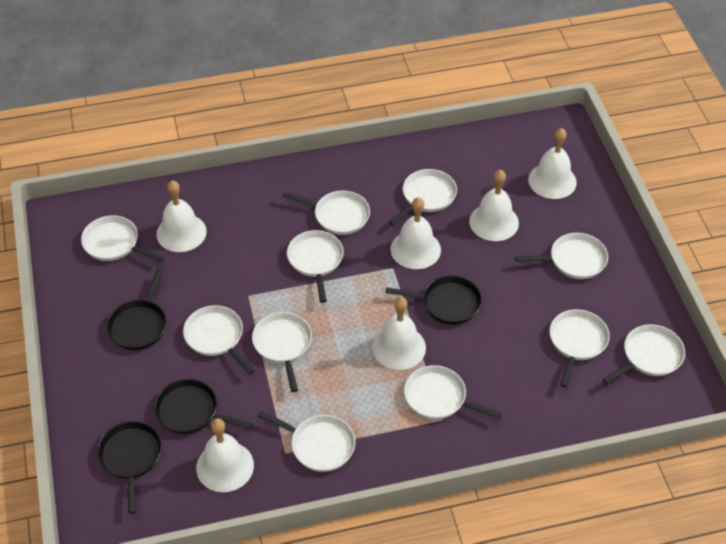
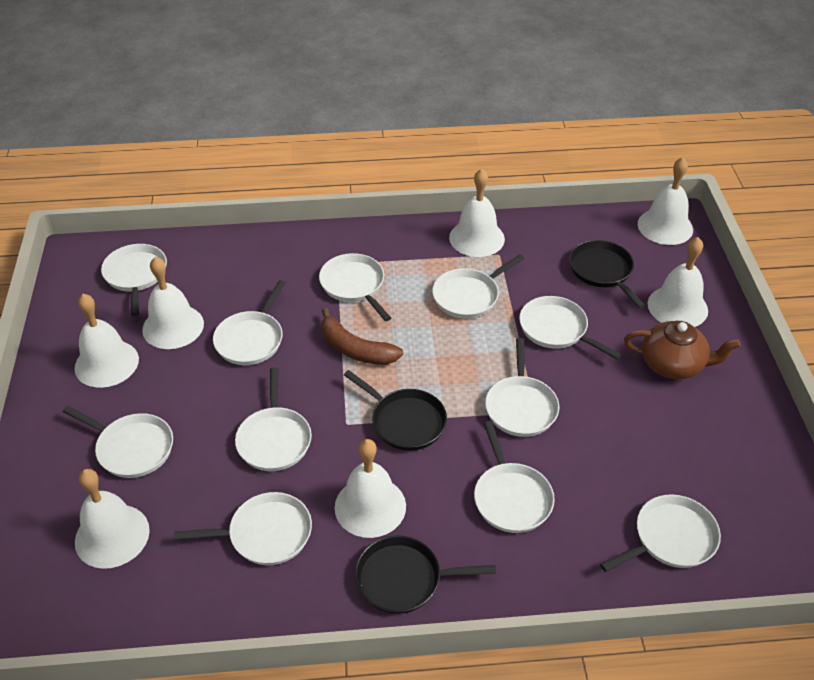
black pan: 4 -> 3
brown banana: 0 -> 1
brown teapot: 0 -> 1
white bell: 6 -> 7

